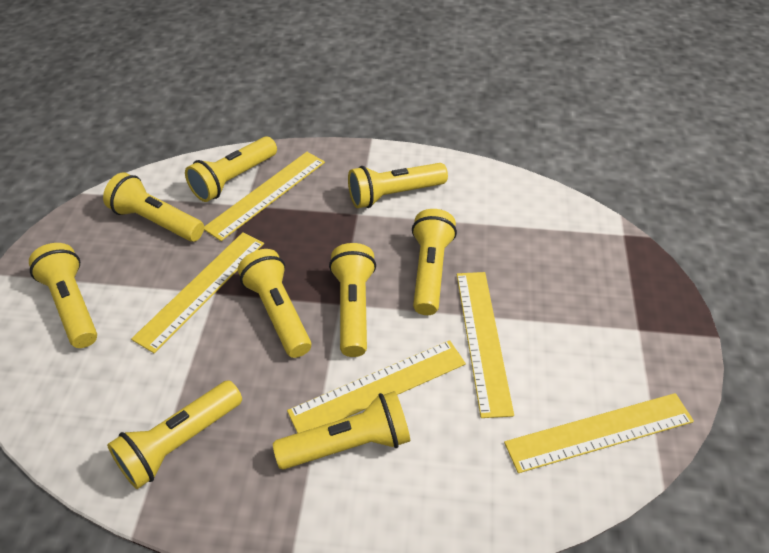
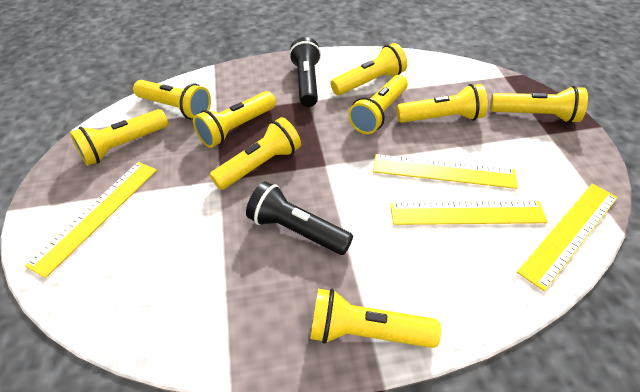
black flashlight: 0 -> 2
yellow ruler: 5 -> 4

